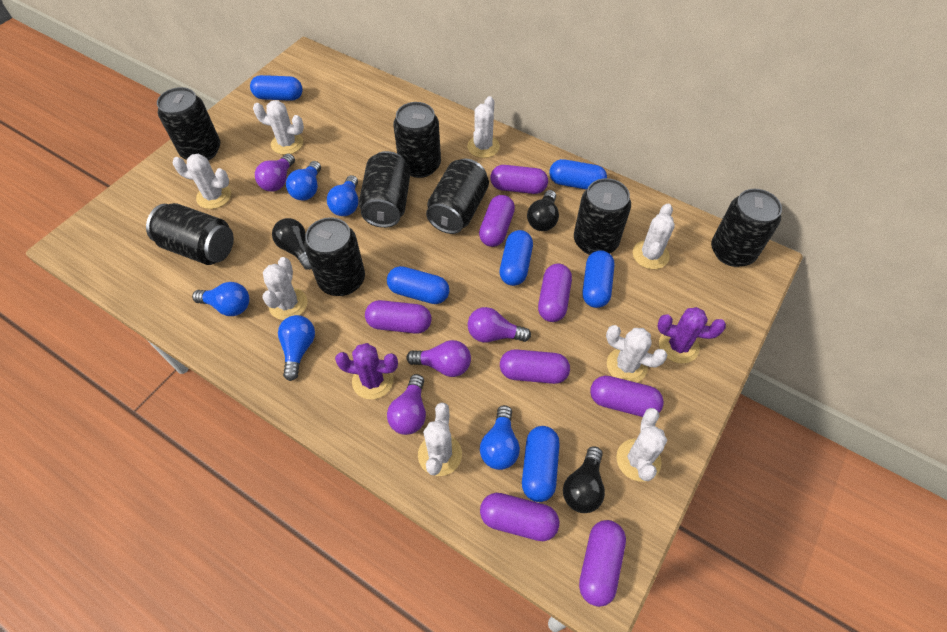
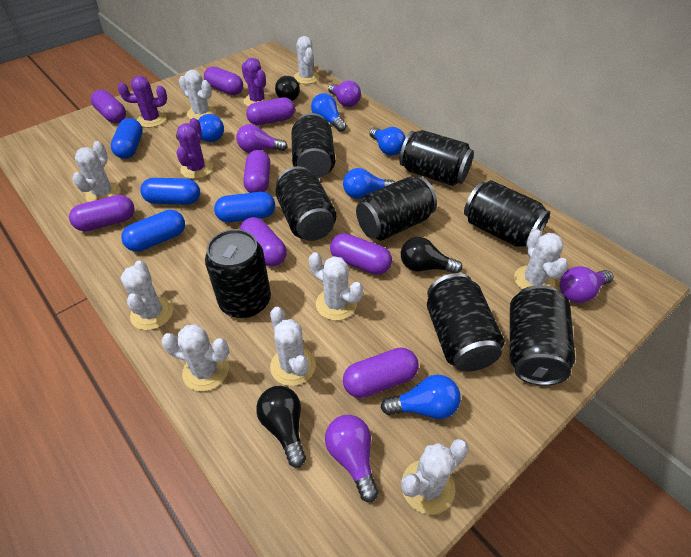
blue capsule: 6 -> 4
purple cactus: 2 -> 3
white cactus: 8 -> 9

